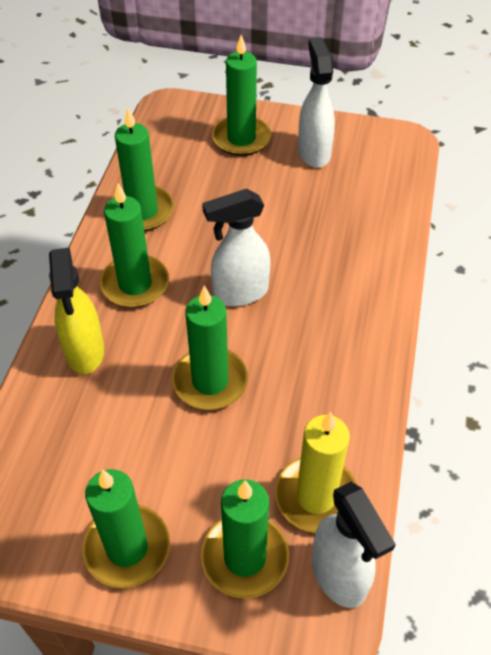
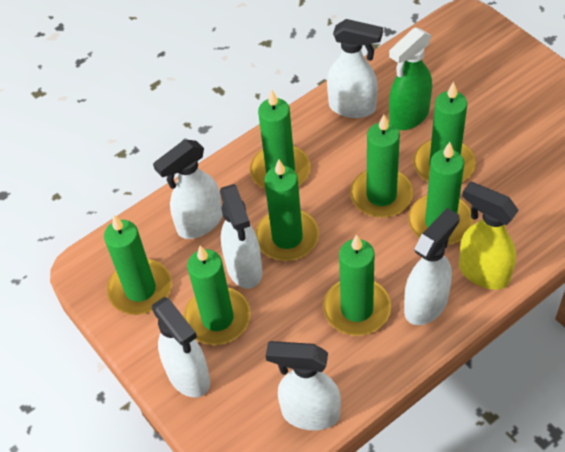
green candle: 6 -> 8
green spray bottle: 0 -> 1
white spray bottle: 3 -> 6
yellow candle: 1 -> 0

